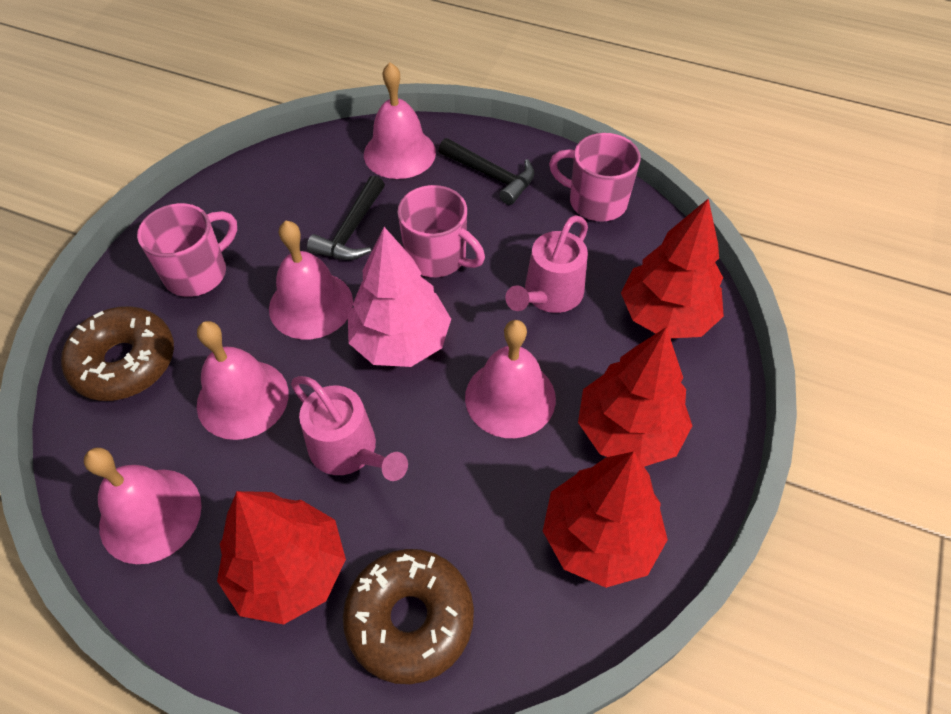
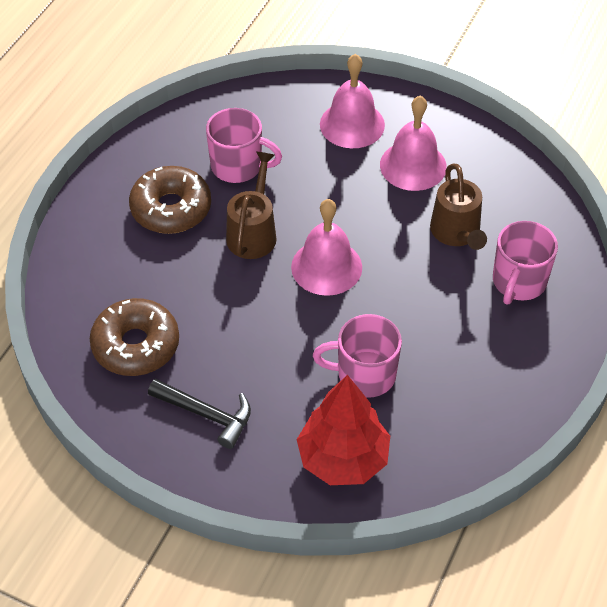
black hammer: 2 -> 1
brown watering can: 0 -> 2
pink bell: 5 -> 3
pink tree: 1 -> 0
pink watering can: 2 -> 0
red tree: 4 -> 1

